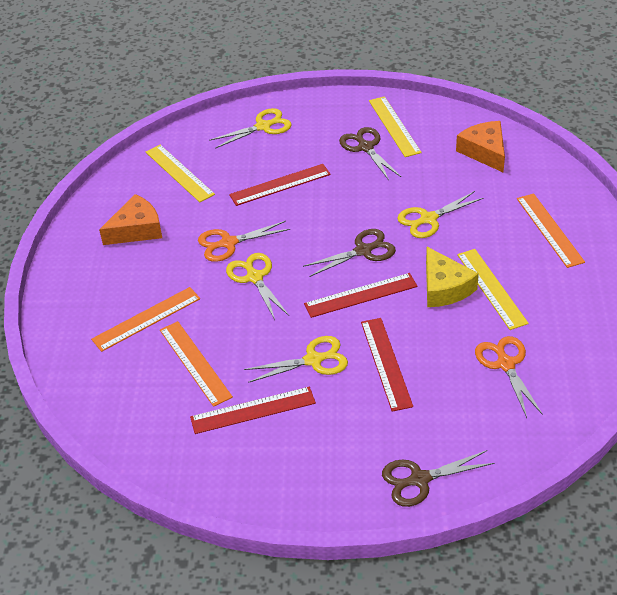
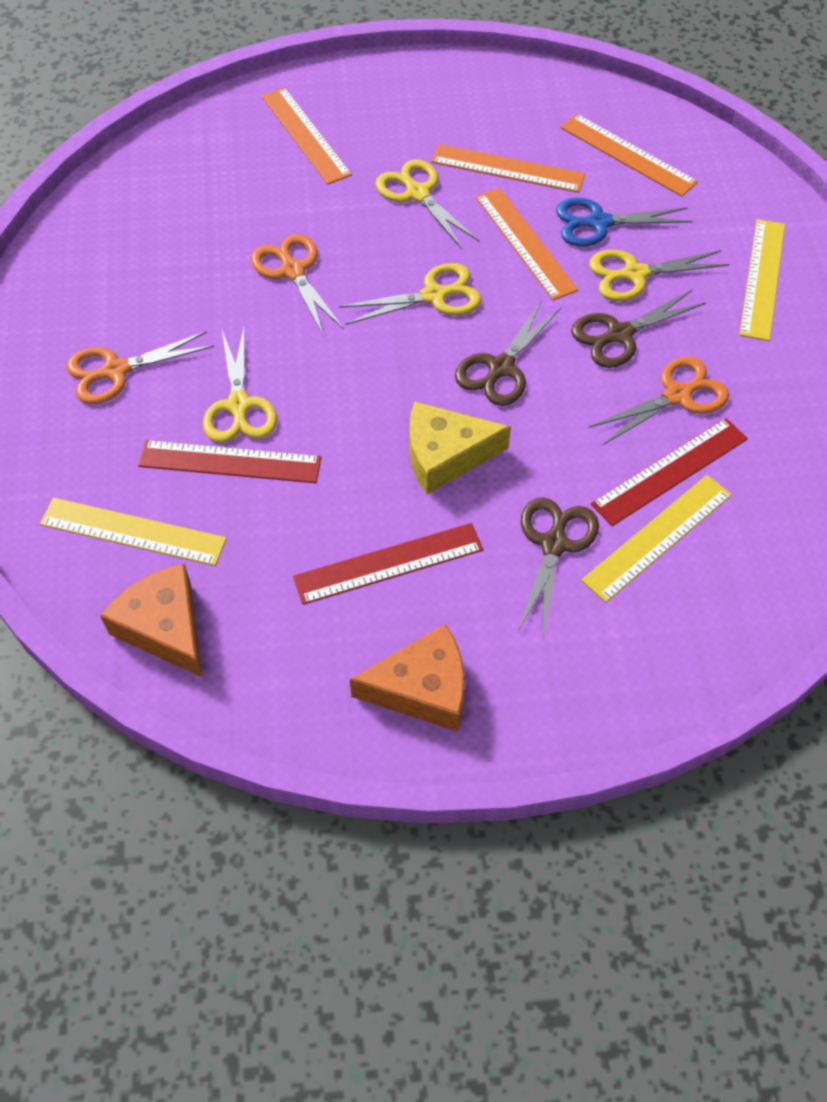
blue scissors: 0 -> 1
orange ruler: 3 -> 4
orange scissors: 2 -> 3
red ruler: 4 -> 3

